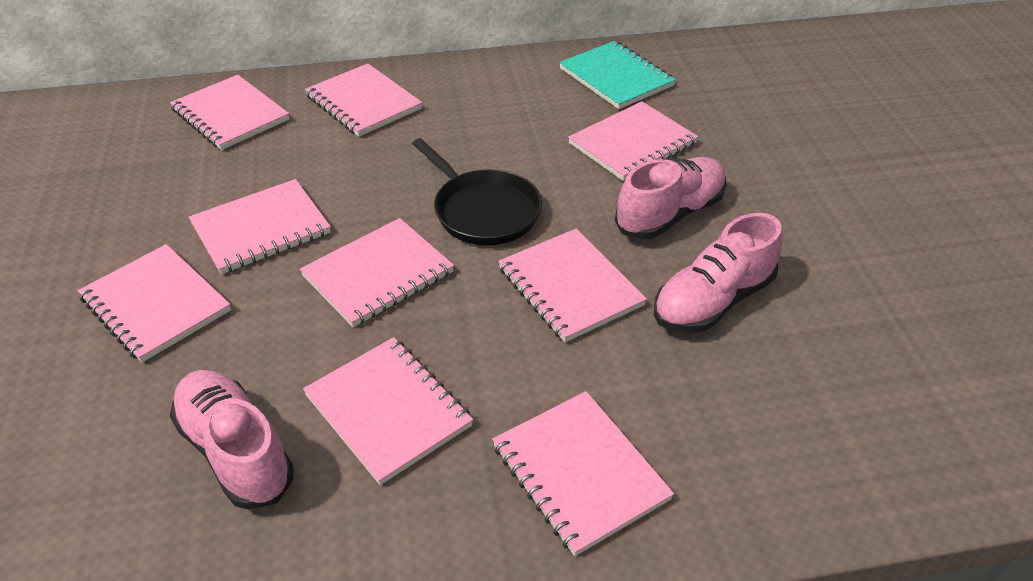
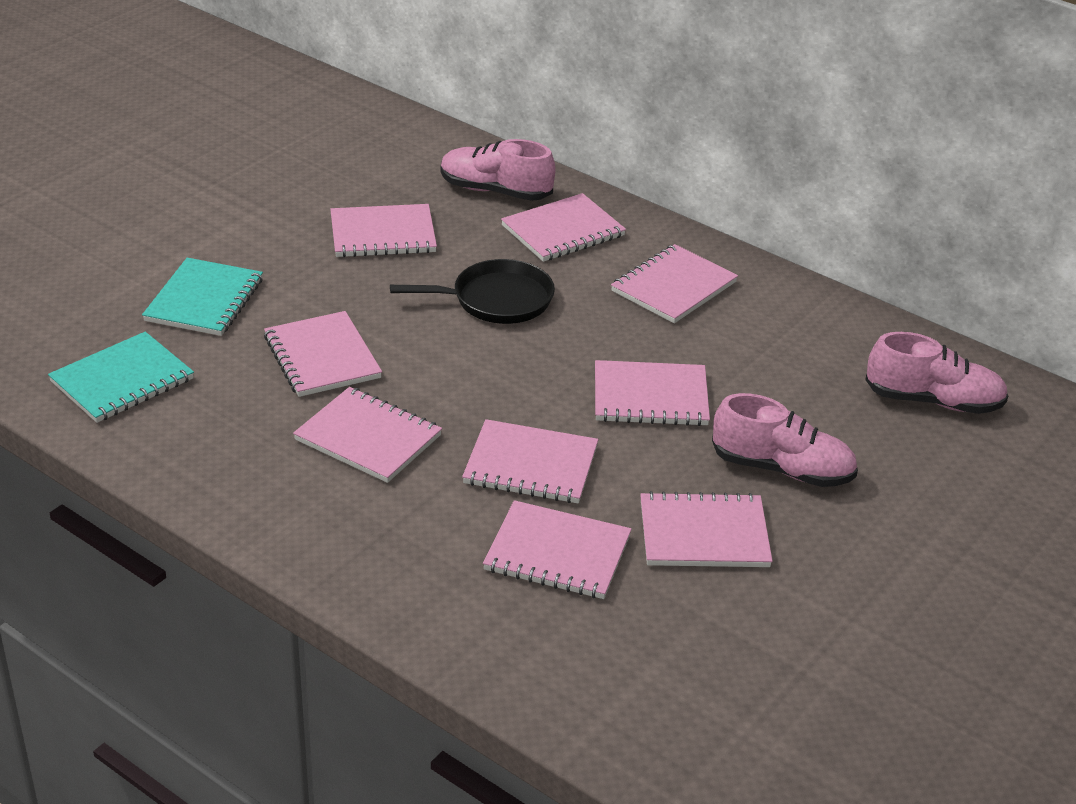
turquoise notebook: 1 -> 2

